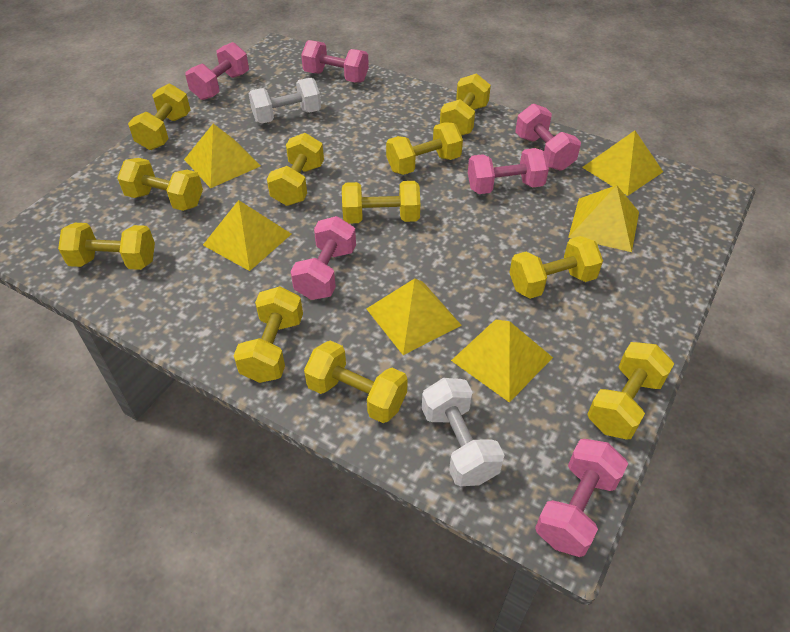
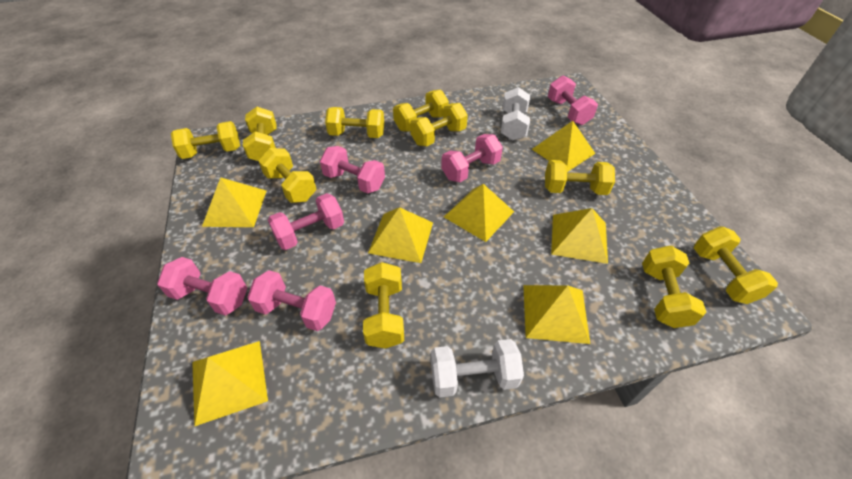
yellow dumbbell: 11 -> 10
yellow pyramid: 6 -> 7

